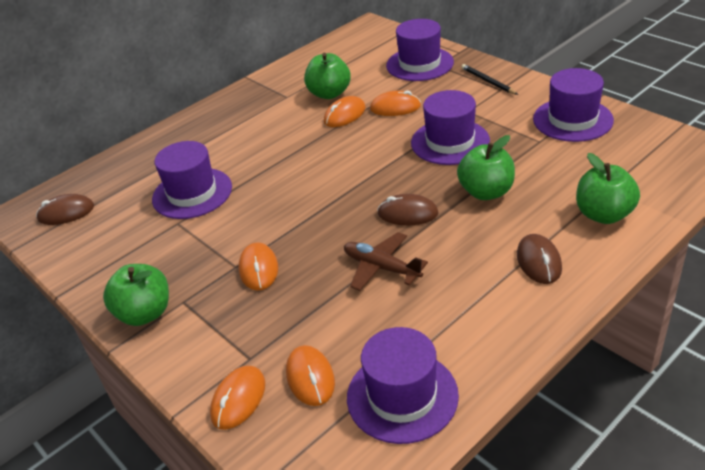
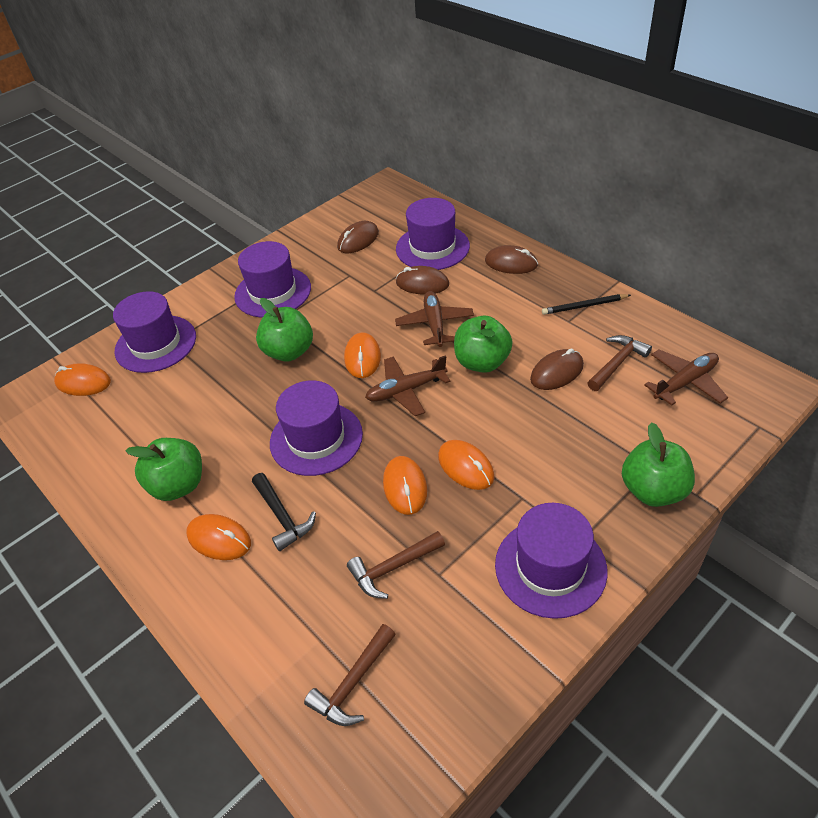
black hammer: 0 -> 1
brown hammer: 0 -> 3
brown mouse: 3 -> 4
brown plane: 1 -> 3

